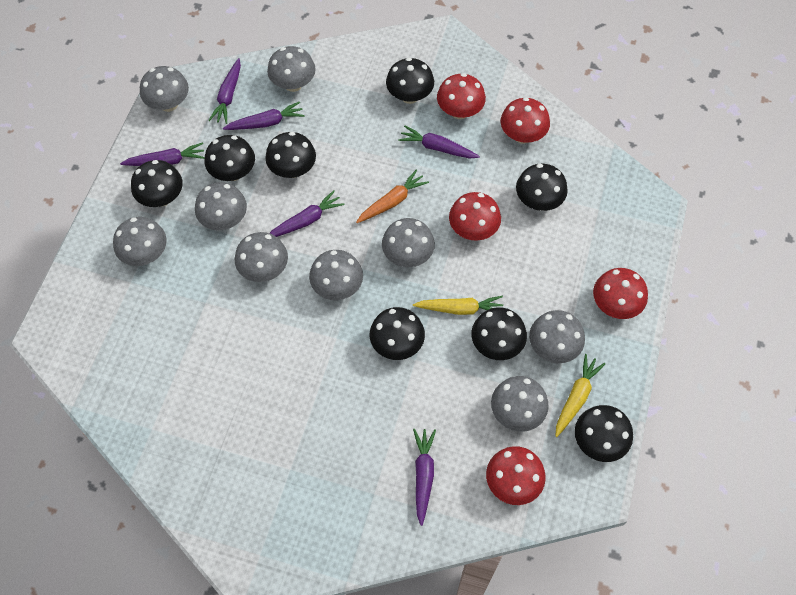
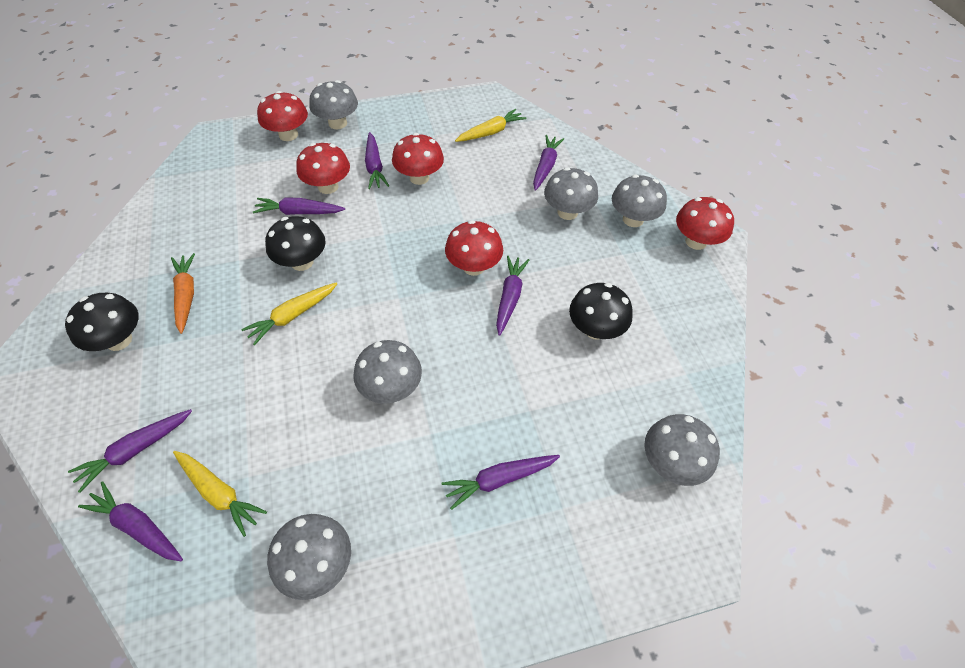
black mushroom: 8 -> 3
grey mushroom: 9 -> 6
purple carrot: 6 -> 7
yellow carrot: 2 -> 3

